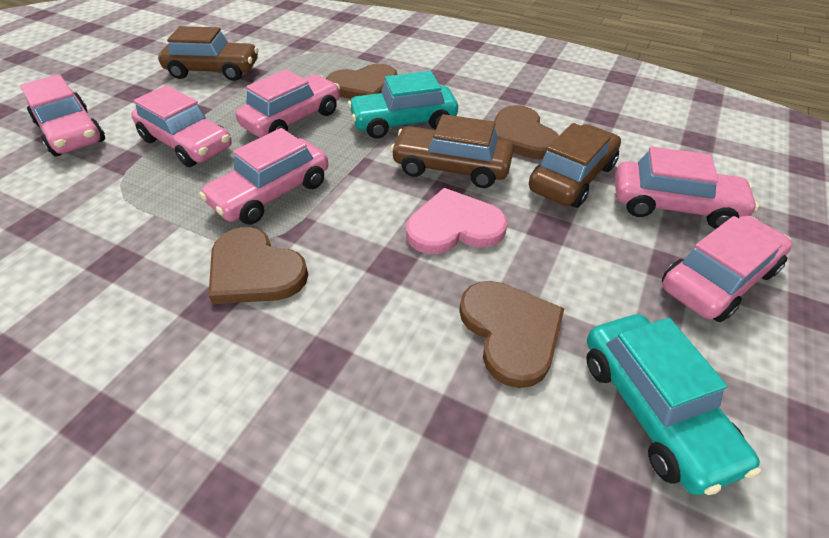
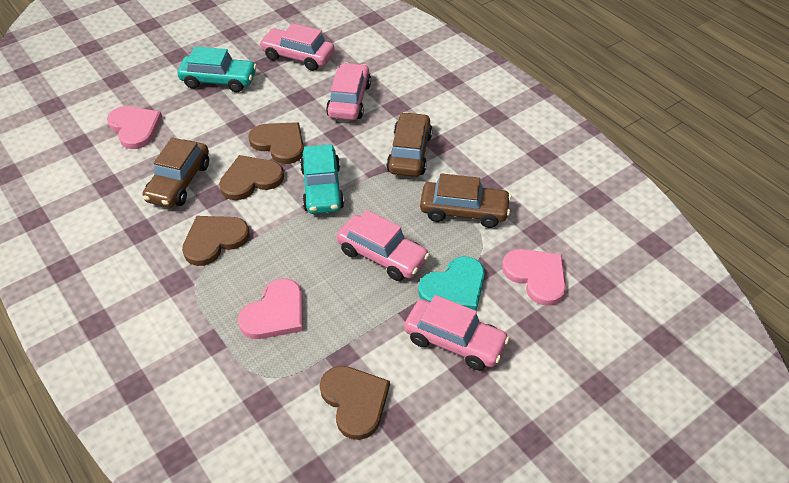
pink car: 6 -> 4
pink heart: 1 -> 3
turquoise heart: 0 -> 1

